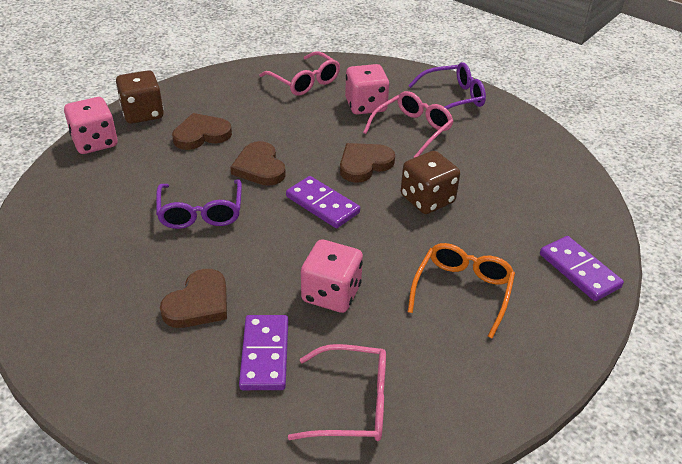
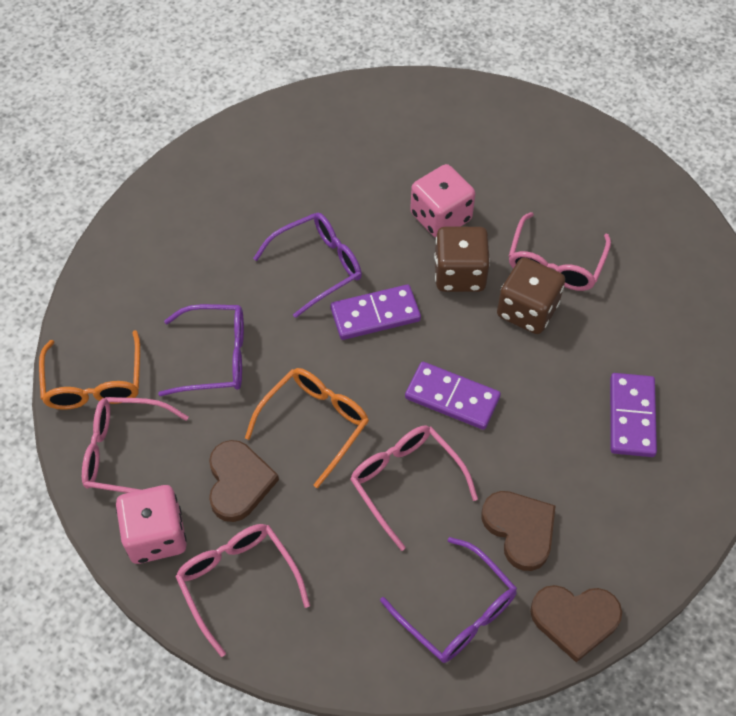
brown heart: 4 -> 3
orange glasses: 1 -> 2
pink dice: 3 -> 2
pink glasses: 3 -> 4
purple glasses: 2 -> 3

